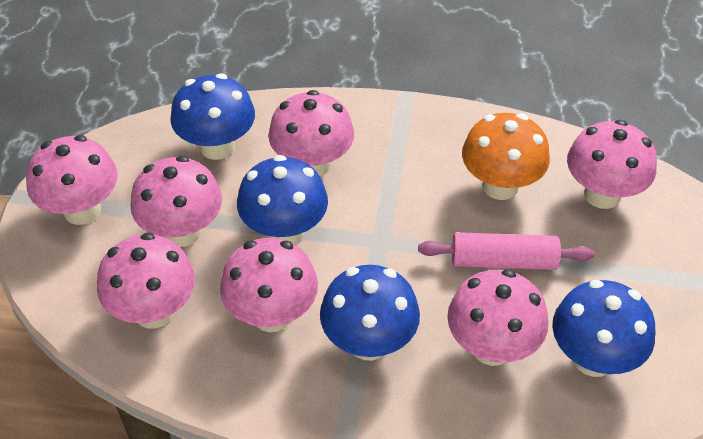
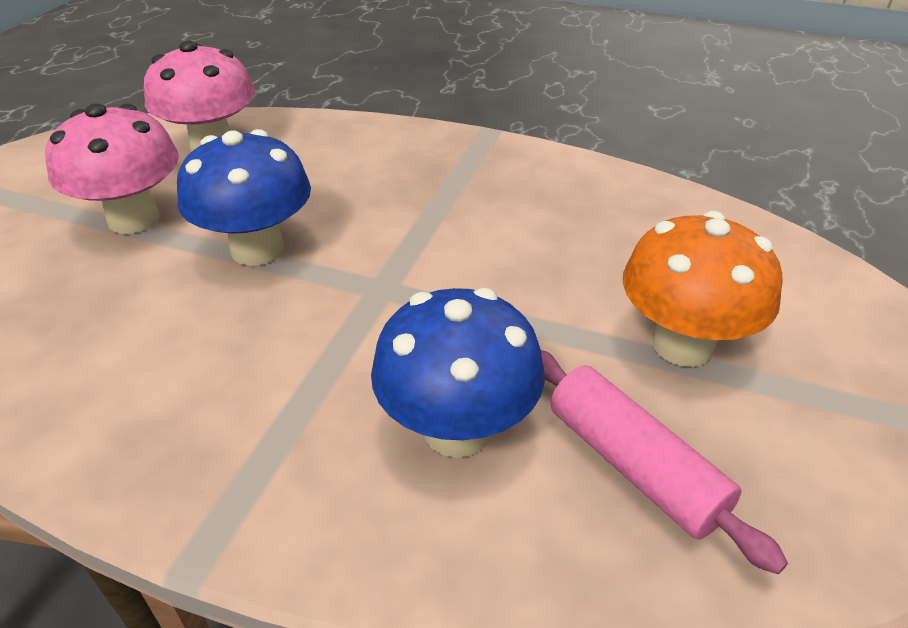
blue mushroom: 4 -> 2
pink mushroom: 7 -> 2

